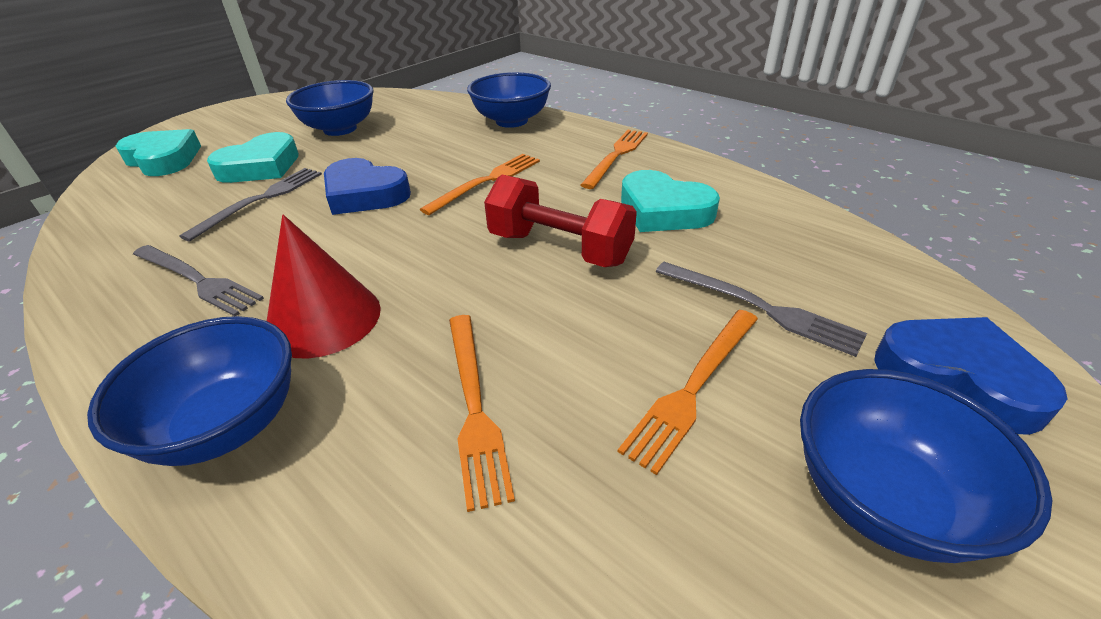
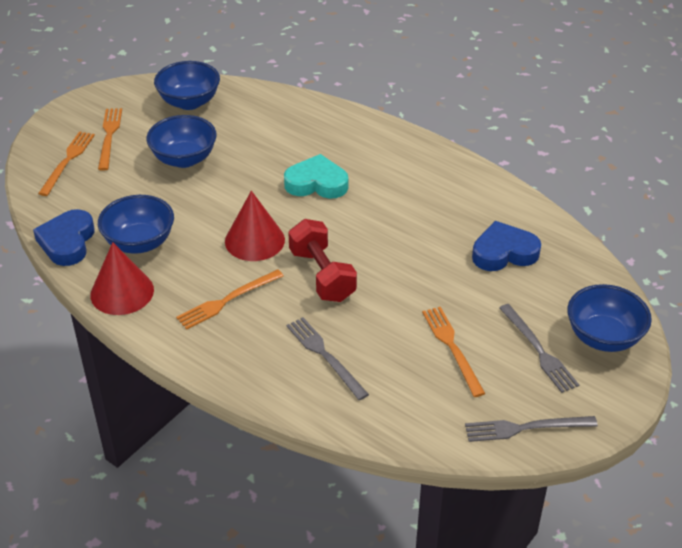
red cone: 1 -> 2
turquoise heart: 3 -> 1

